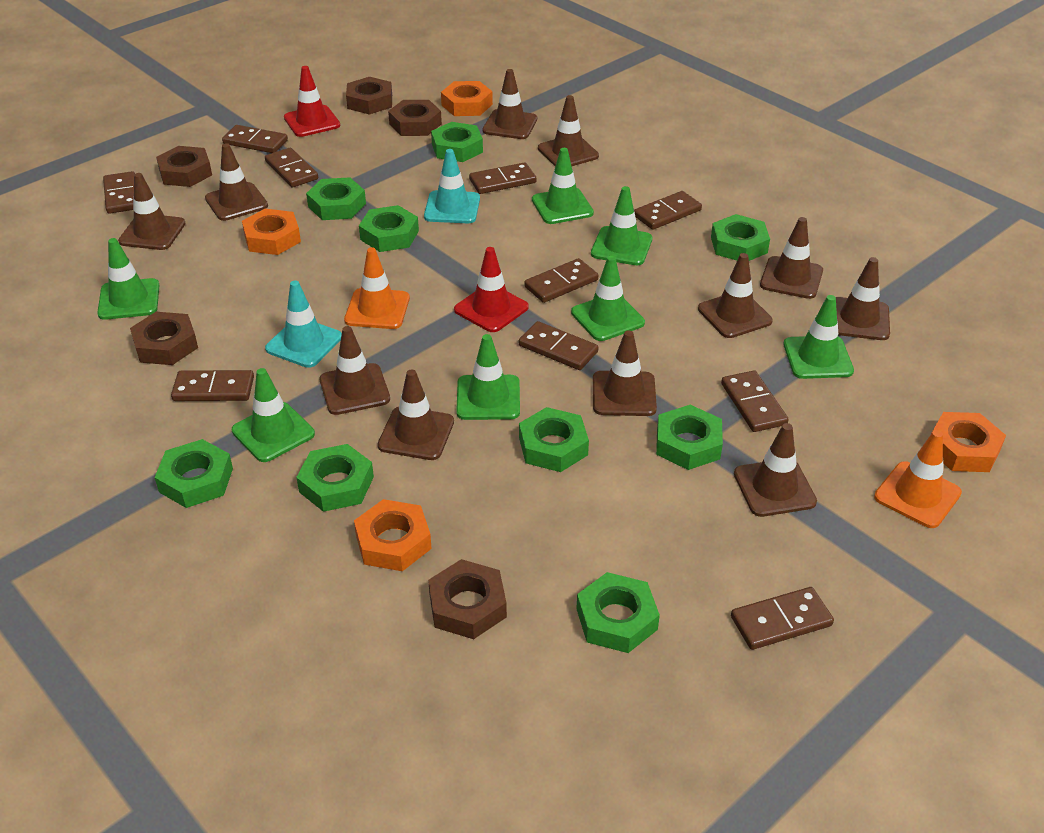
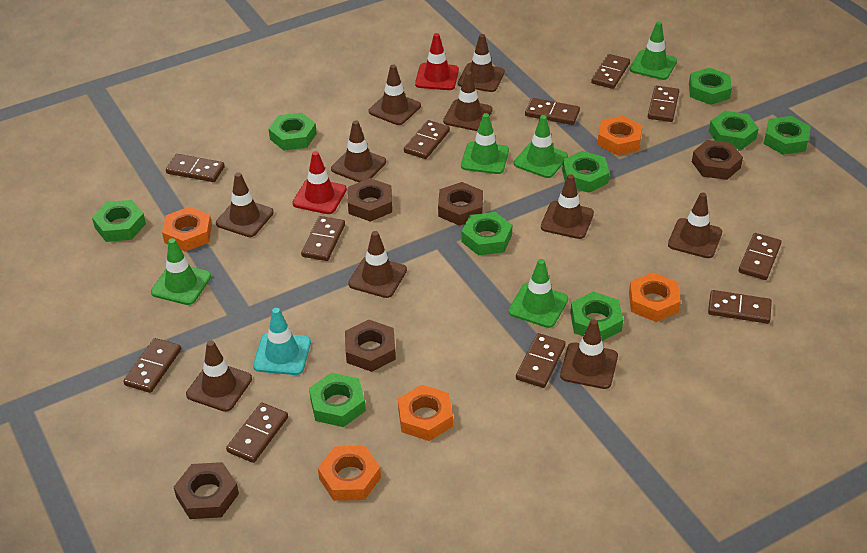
brown domino: 10 -> 11
brown traffic cone: 11 -> 10
green traffic cone: 7 -> 5
orange nut: 4 -> 5
orange traffic cone: 2 -> 0
turquoise traffic cone: 2 -> 1

